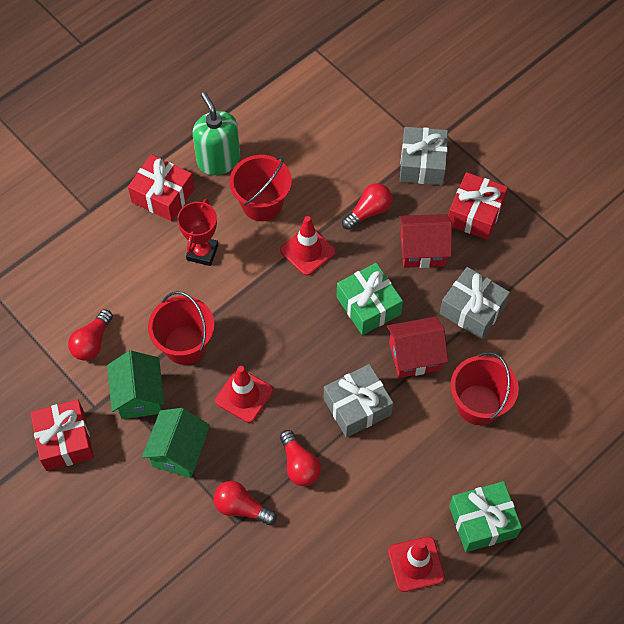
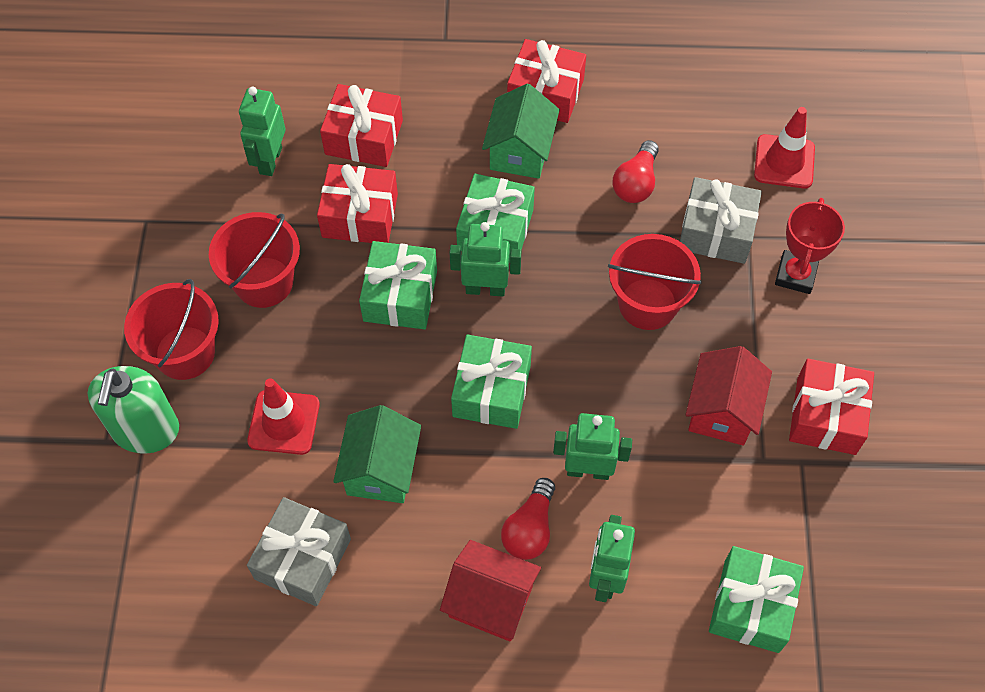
green gift: 2 -> 4
green robot: 0 -> 4
grey gift: 3 -> 2
red gift: 3 -> 4
red light bulb: 4 -> 2
red traffic cone: 3 -> 2

